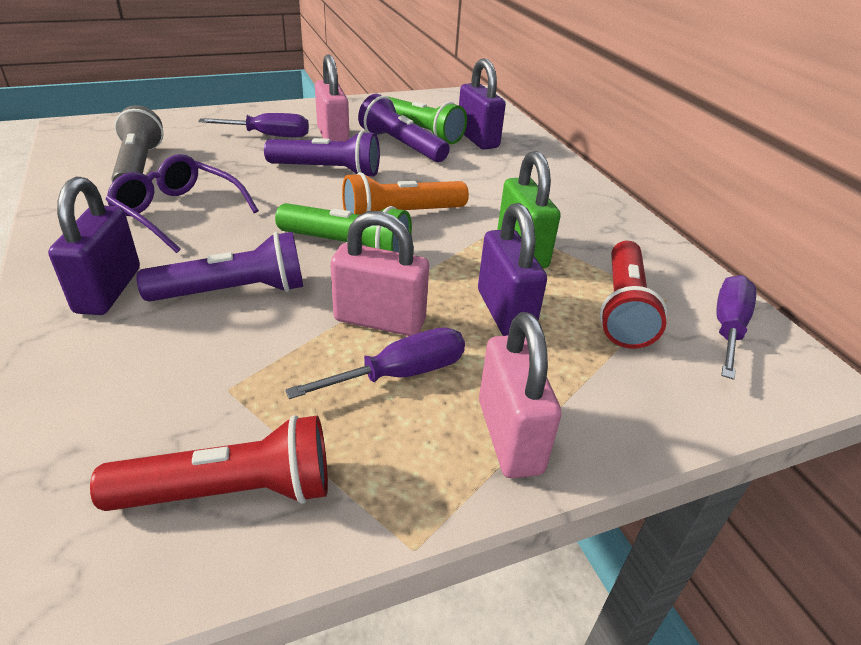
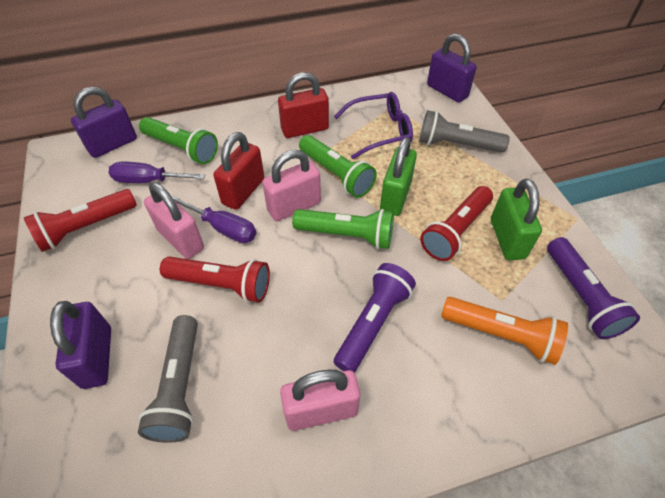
green flashlight: 2 -> 3
green padlock: 1 -> 2
grey flashlight: 1 -> 2
purple flashlight: 3 -> 2
purple screwdriver: 3 -> 2
red flashlight: 2 -> 3
red padlock: 0 -> 2

